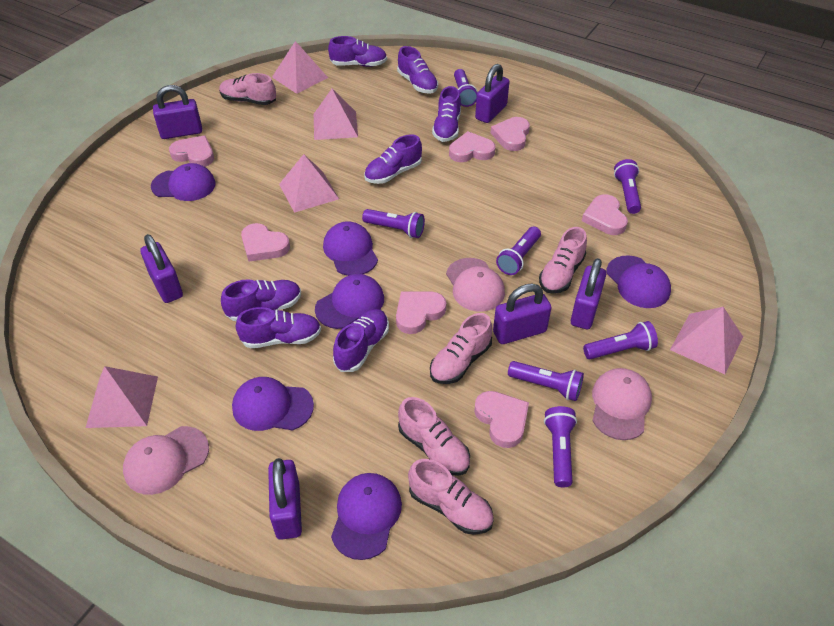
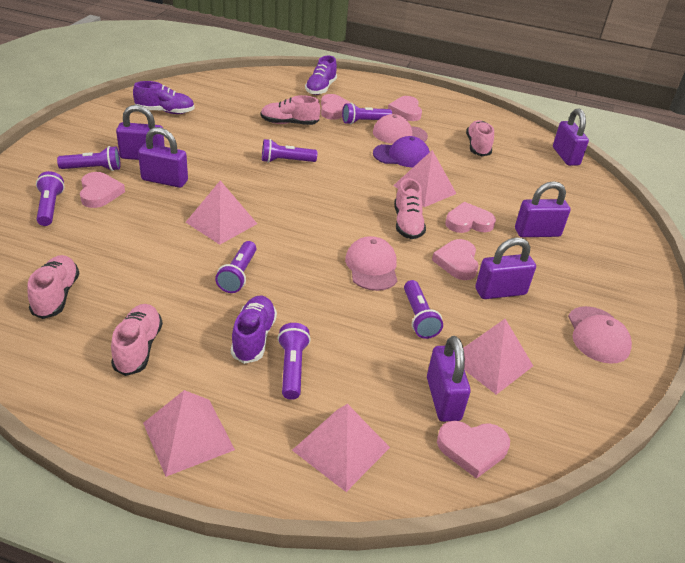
pink heart: 7 -> 6
purple cap: 6 -> 1
purple shoe: 7 -> 3

